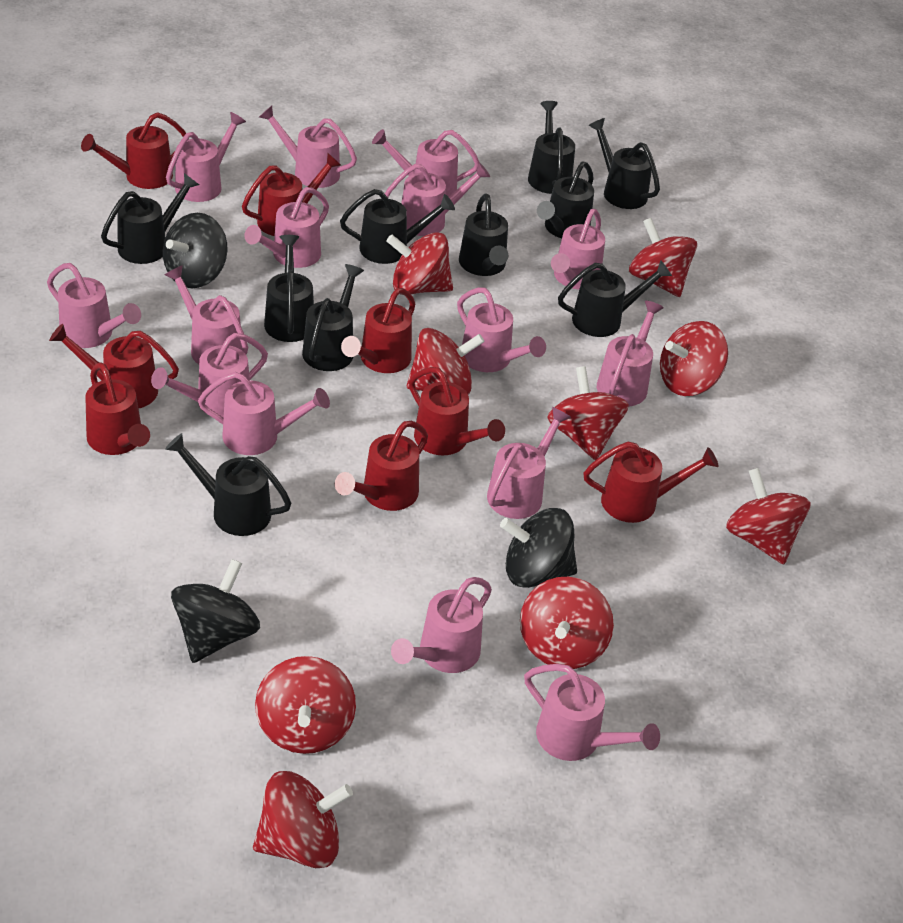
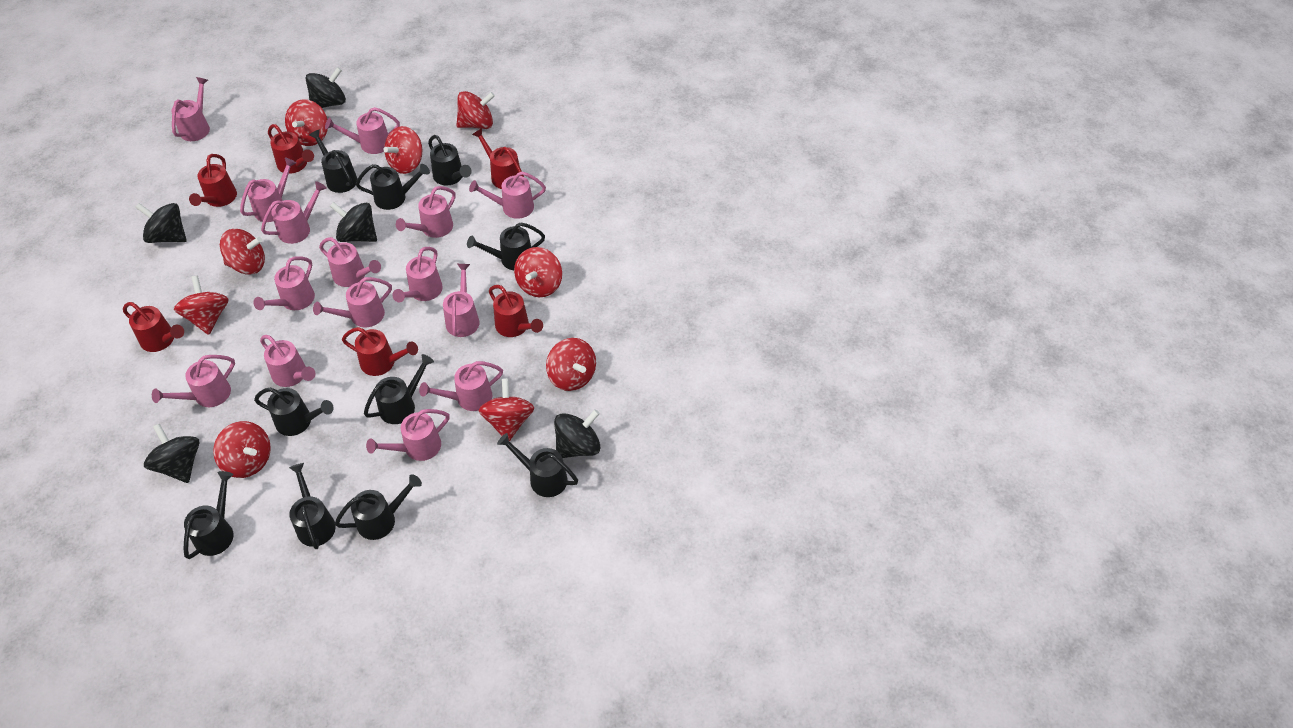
black spinning top: 3 -> 5
red watering can: 8 -> 6

